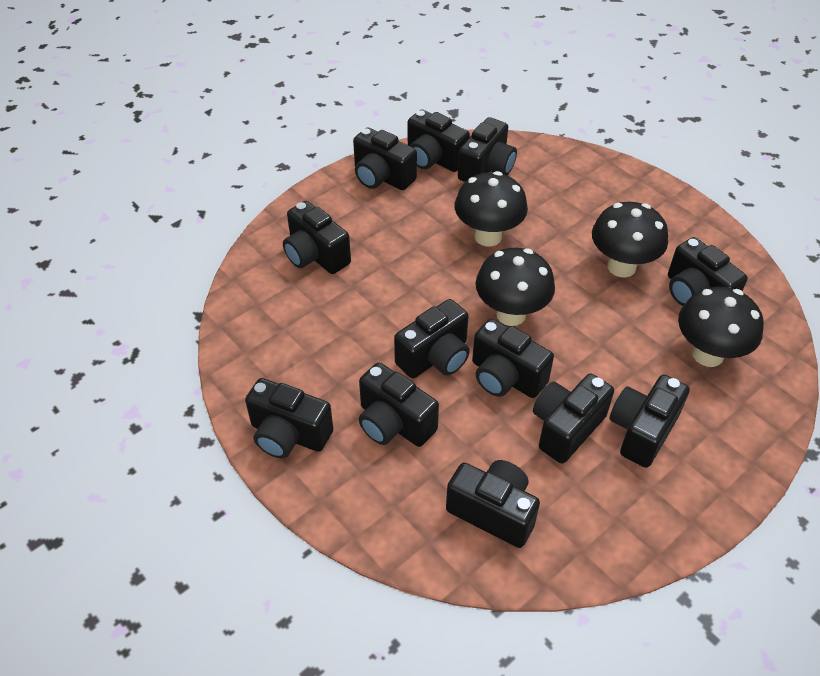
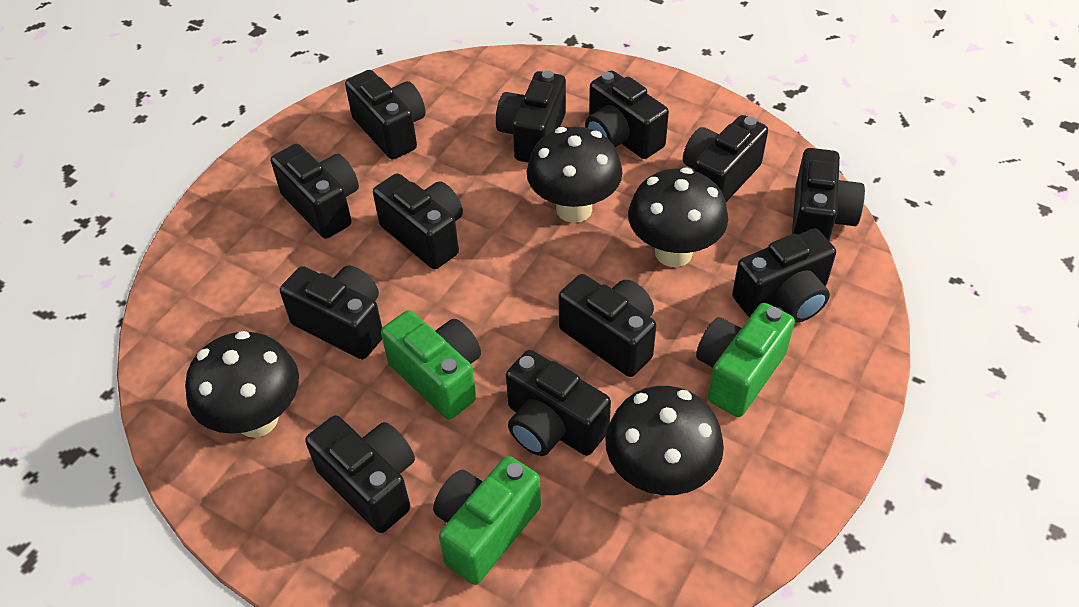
green camera: 0 -> 3

